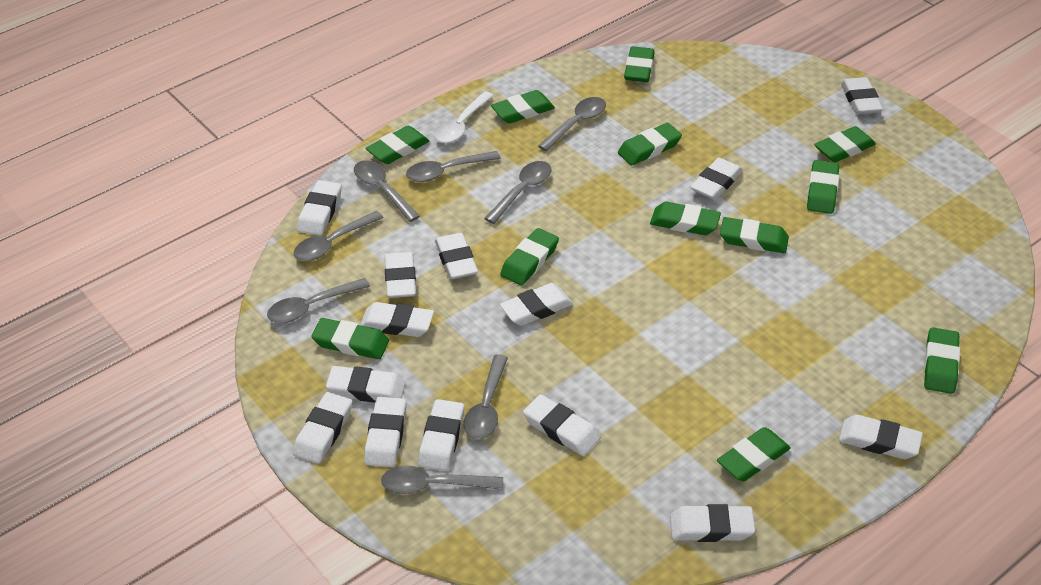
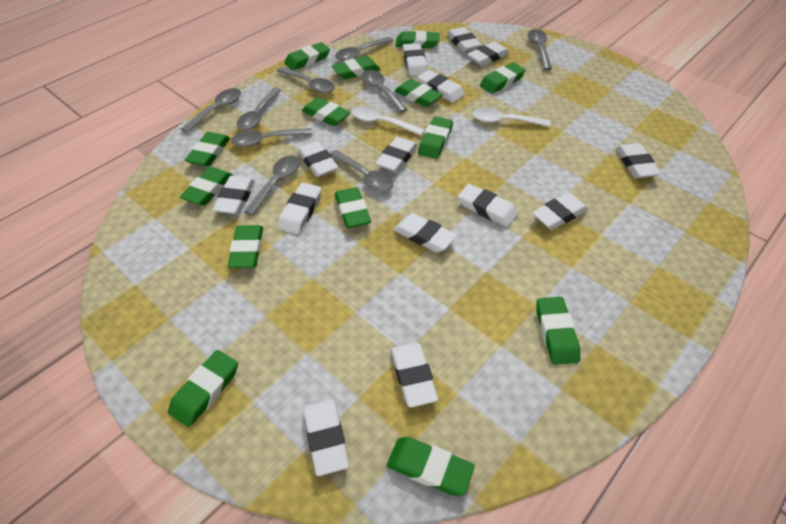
green eraser: 12 -> 14
grey spoon: 8 -> 9
white spoon: 1 -> 2

